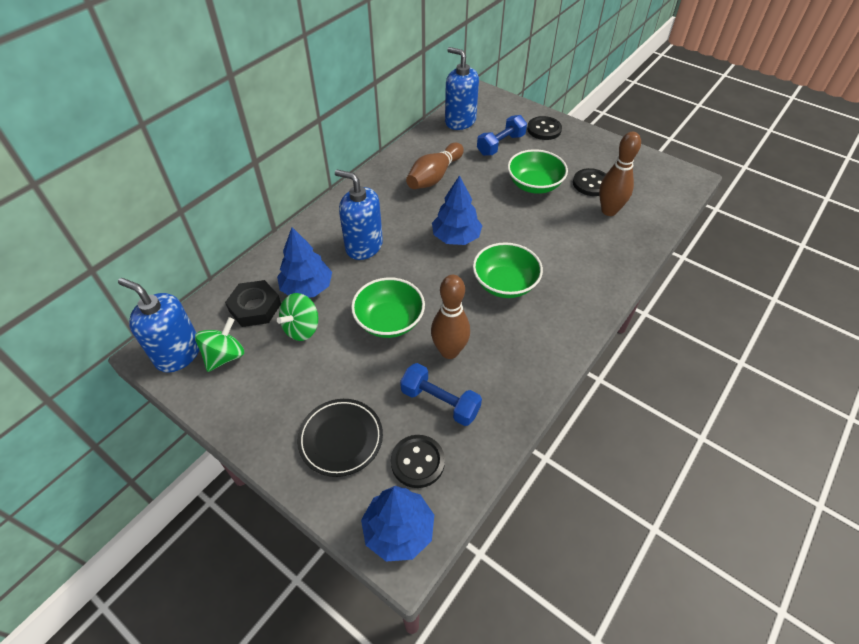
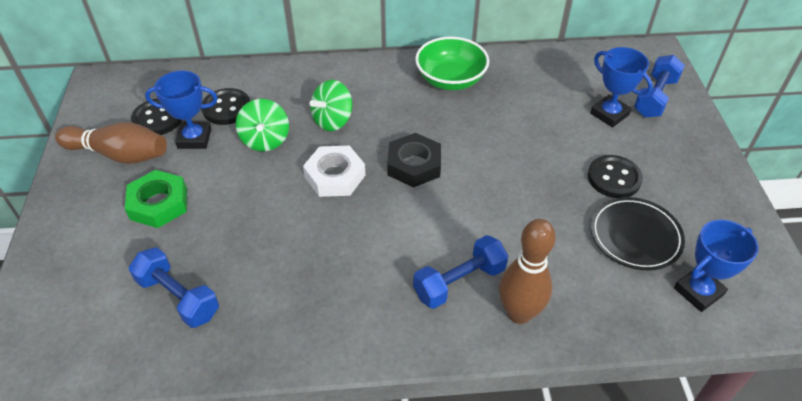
blue dumbbell: 2 -> 3
blue soap dispenser: 3 -> 0
blue tree: 3 -> 0
blue trophy: 0 -> 3
brown bowling pin: 3 -> 2
green bowl: 3 -> 1
green nut: 0 -> 1
white nut: 0 -> 1

